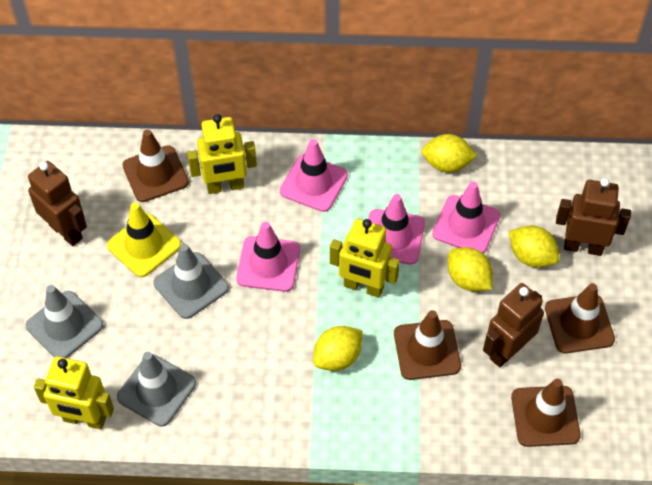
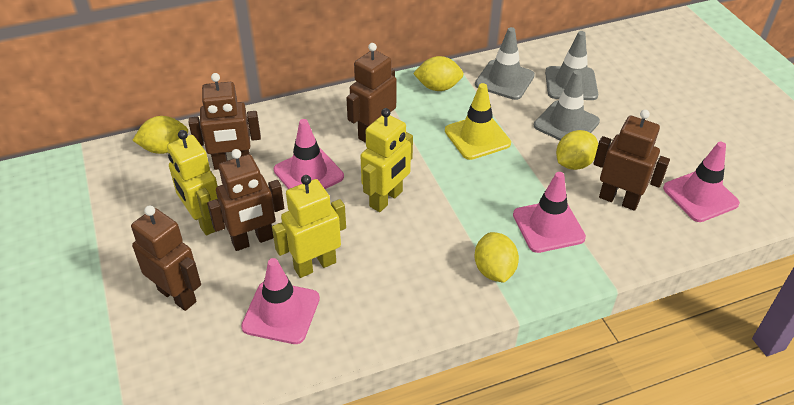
brown robot: 3 -> 5
brown traffic cone: 4 -> 0

